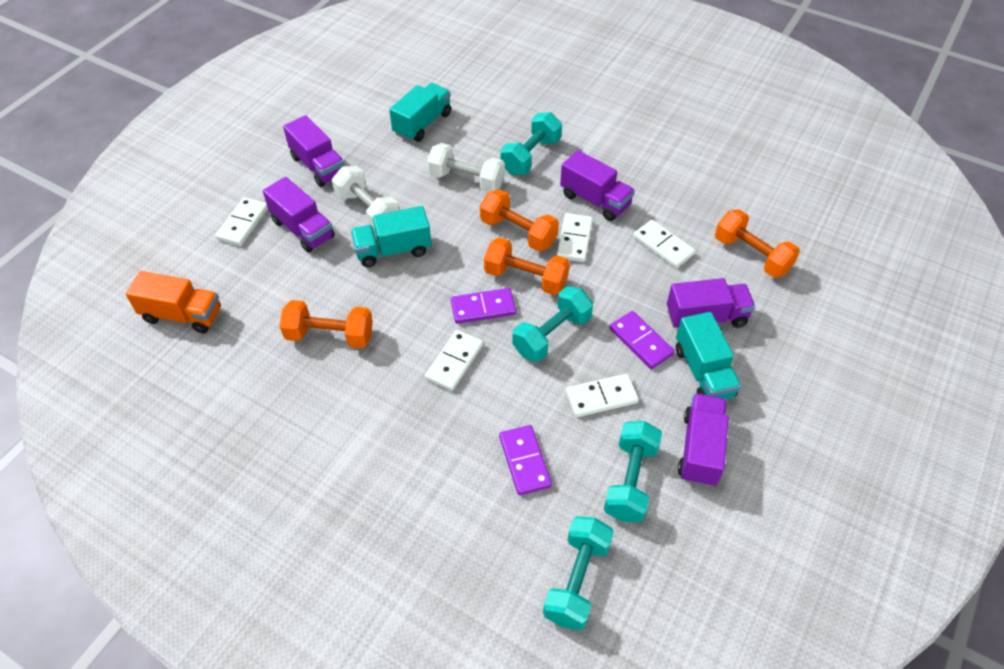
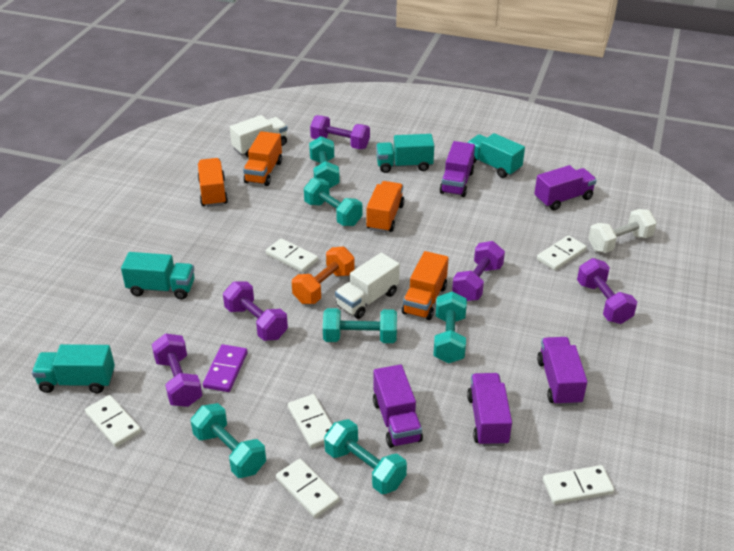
orange dumbbell: 4 -> 1
orange truck: 1 -> 4
purple domino: 3 -> 1
purple dumbbell: 0 -> 5
turquoise dumbbell: 4 -> 6
turquoise truck: 3 -> 4
white domino: 5 -> 6
white dumbbell: 2 -> 1
white truck: 0 -> 2

